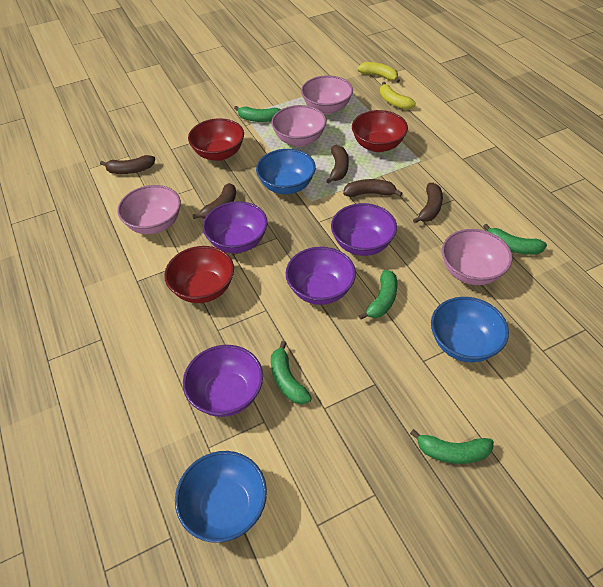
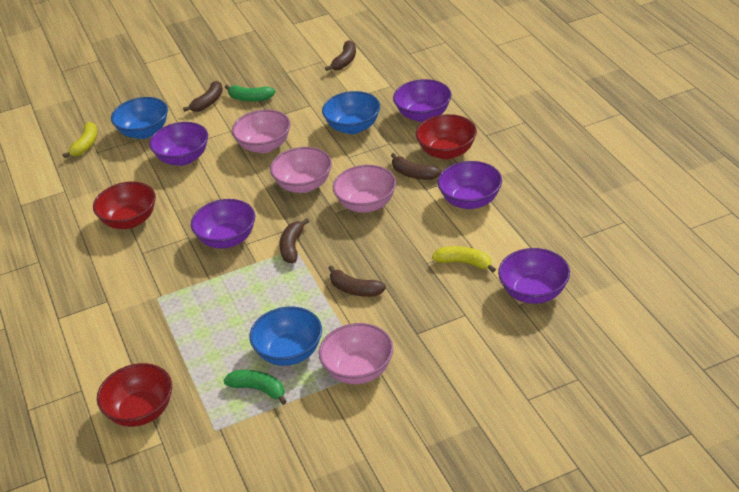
green banana: 5 -> 2
purple bowl: 4 -> 5

